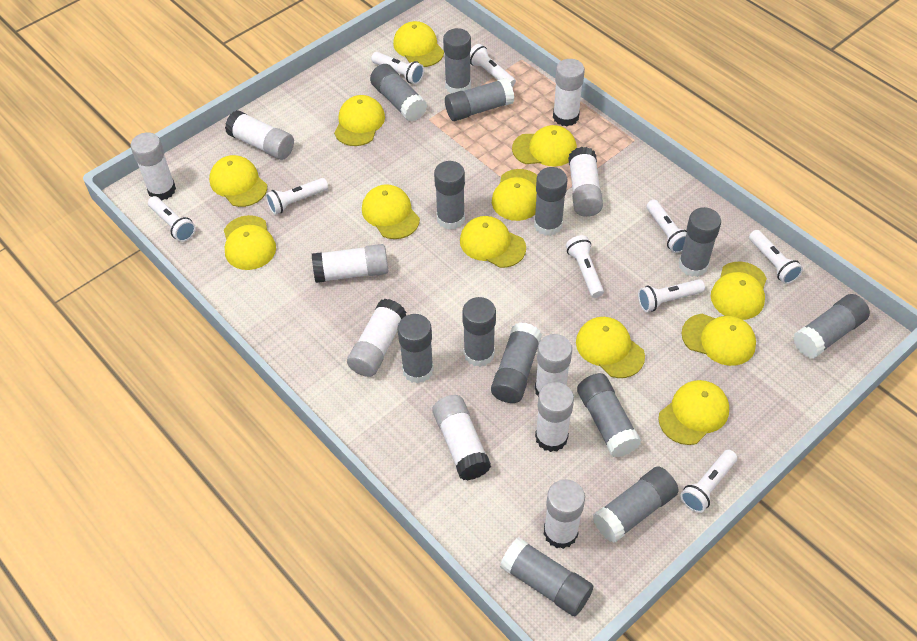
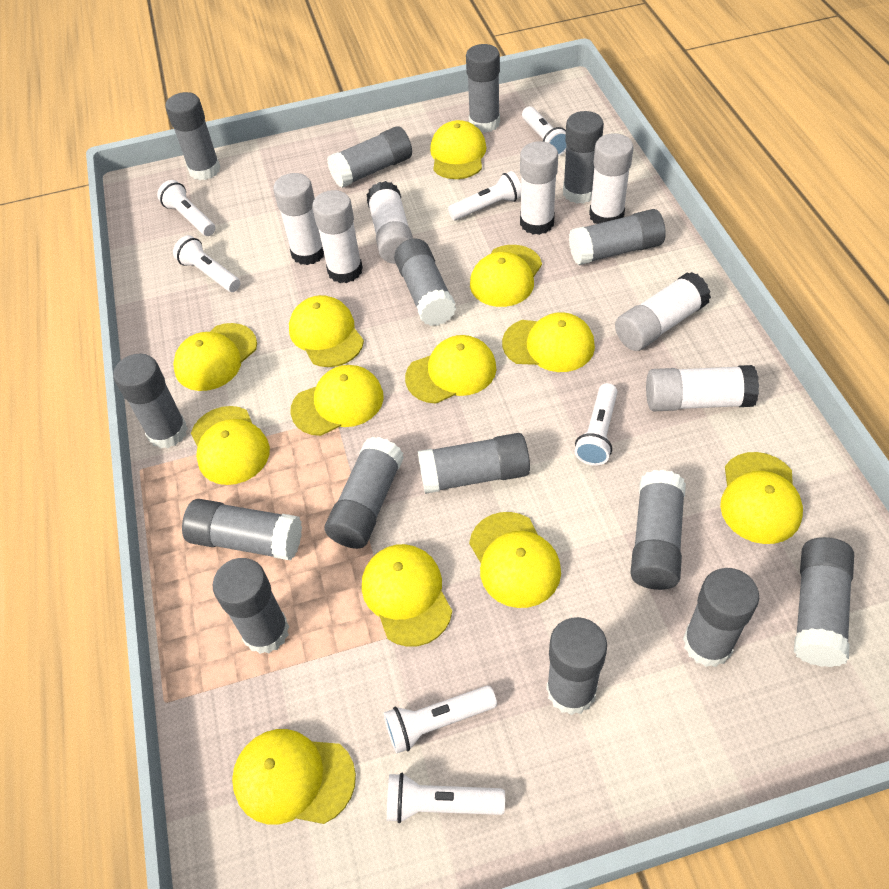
grey glue stick: 13 -> 15
white flashlight: 9 -> 7
white glue stick: 10 -> 7

